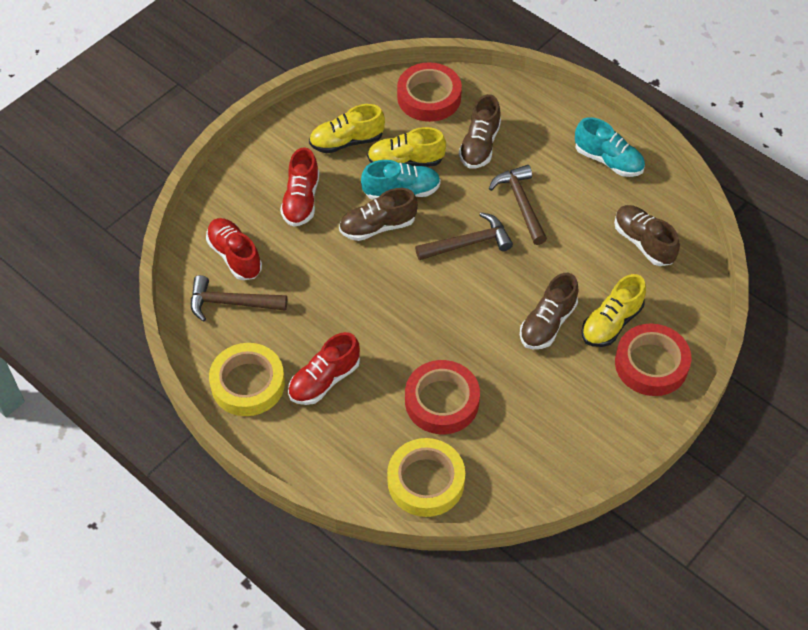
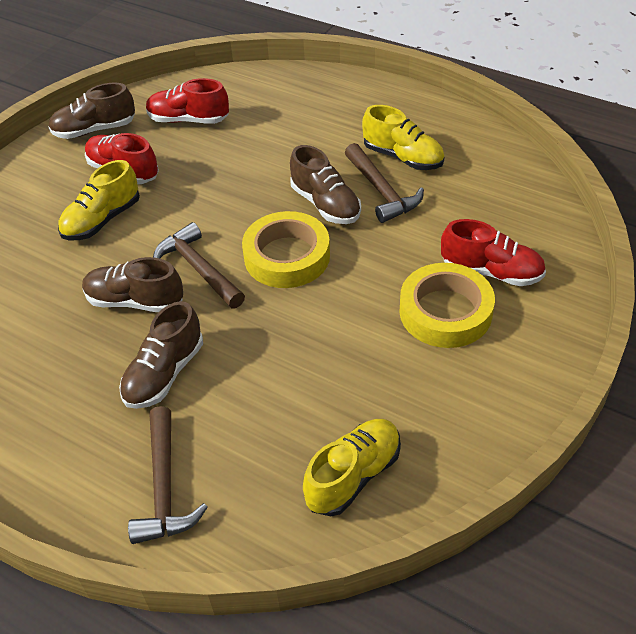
red tape: 3 -> 0
turquoise shoe: 2 -> 0

